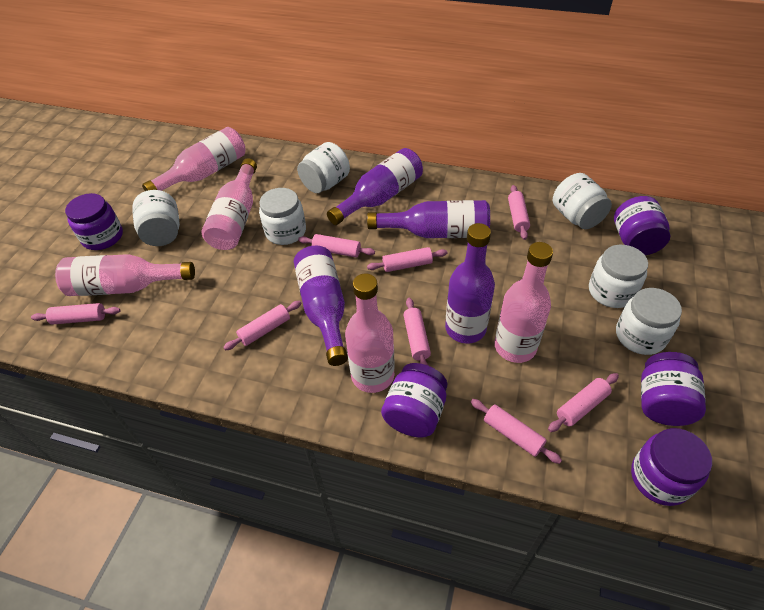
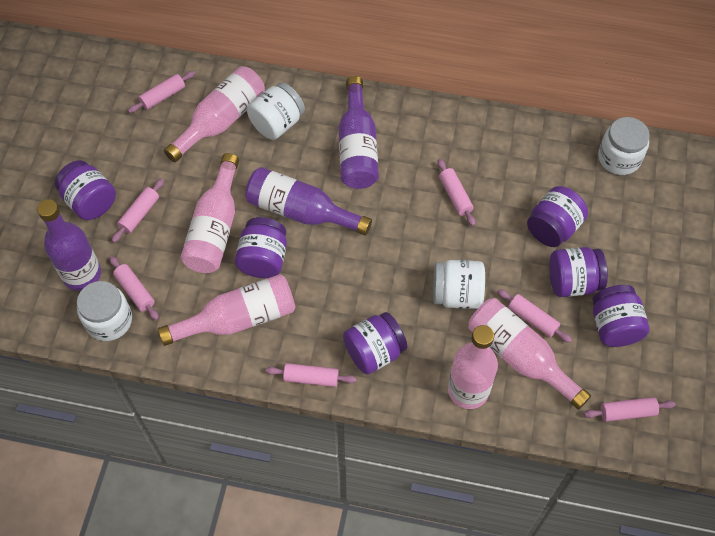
pink rolling pin: 8 -> 7
purple bottle: 4 -> 3
purple jar: 5 -> 6
white jar: 6 -> 4

